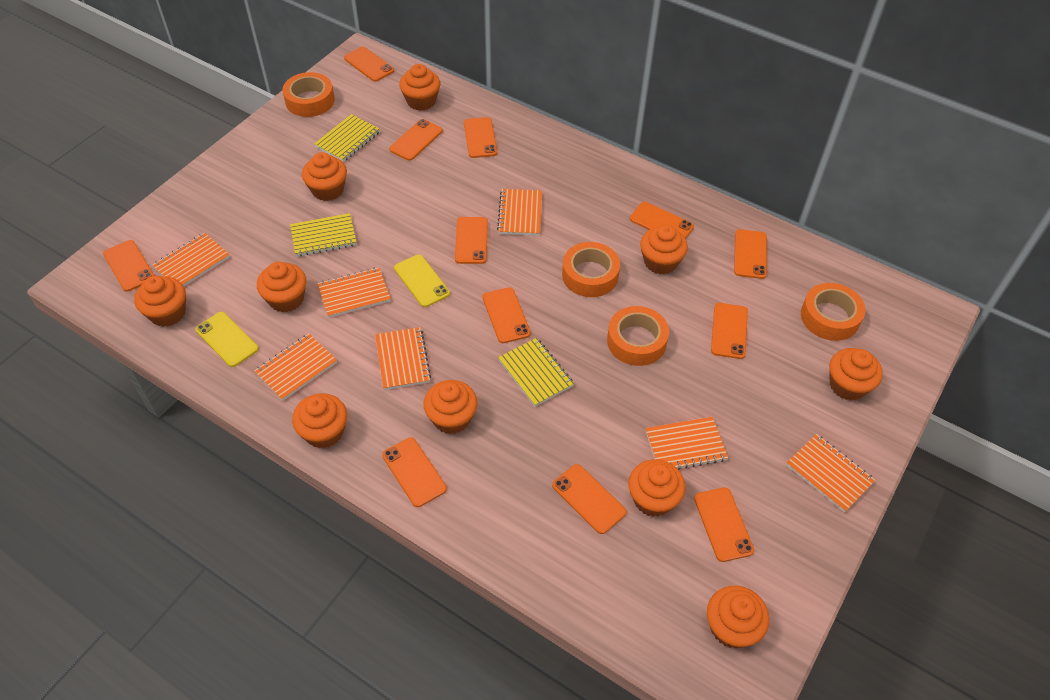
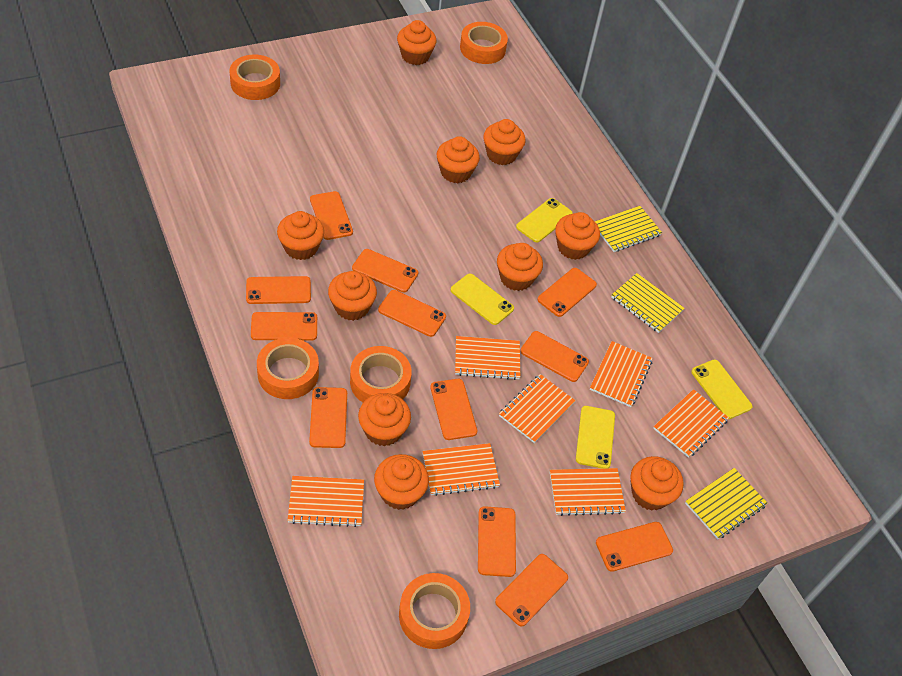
orange tape: 4 -> 5
yellow phone: 2 -> 4

